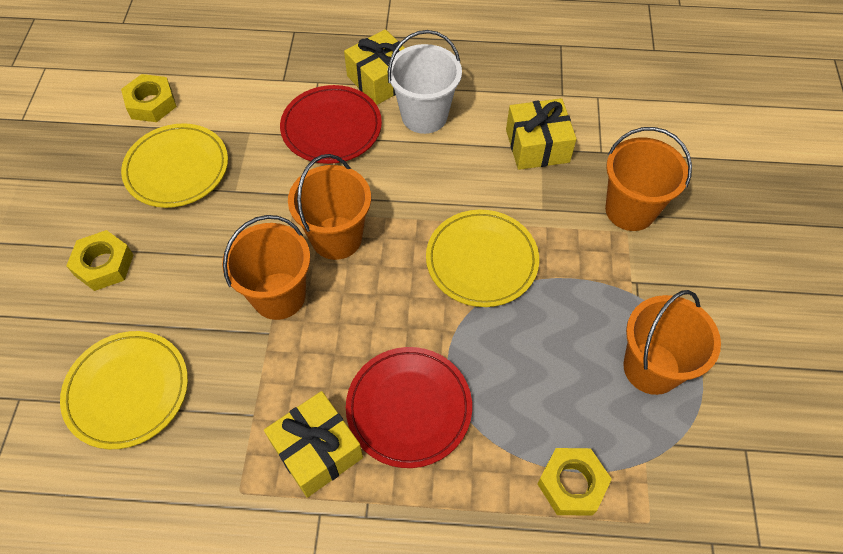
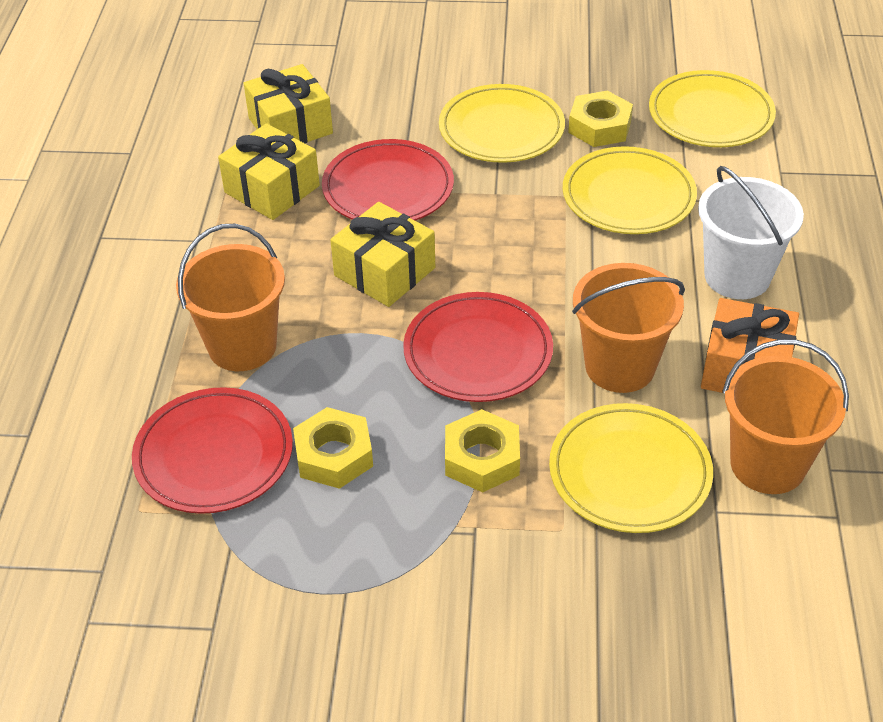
orange bucket: 4 -> 3
orange gift: 0 -> 1
red plate: 2 -> 3
yellow plate: 3 -> 4

